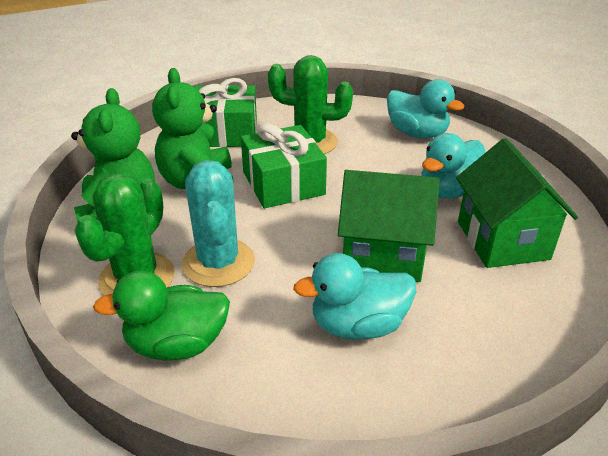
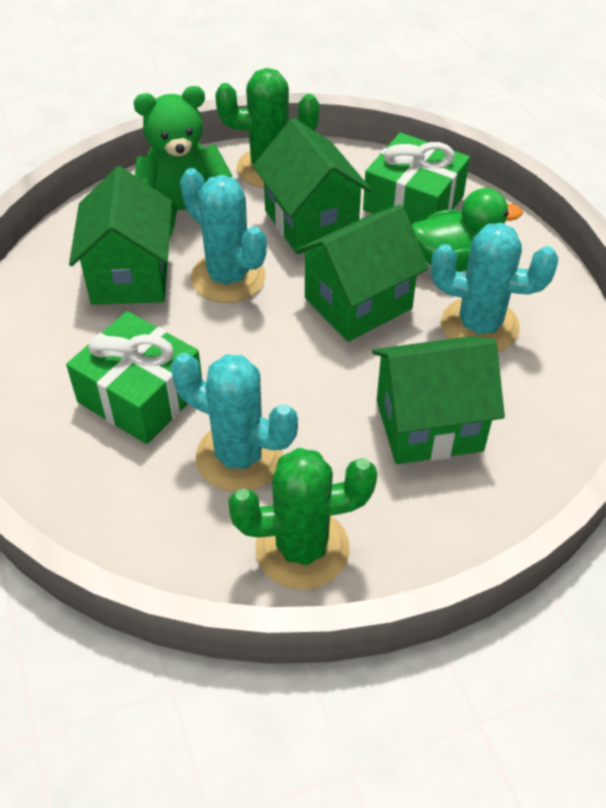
green house: 2 -> 4
green teddy bear: 2 -> 1
turquoise cactus: 1 -> 3
turquoise duck: 3 -> 0

